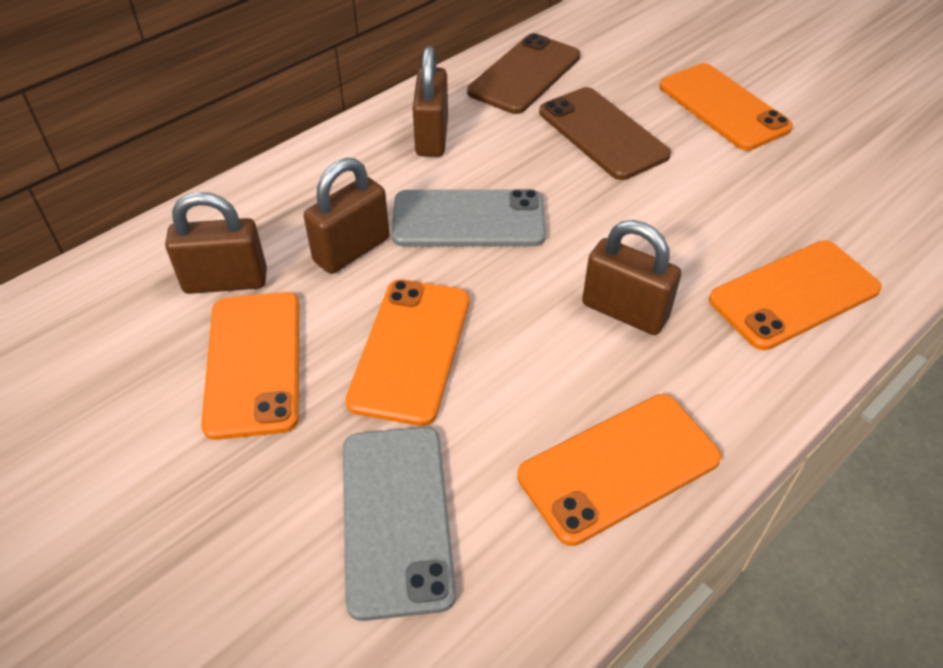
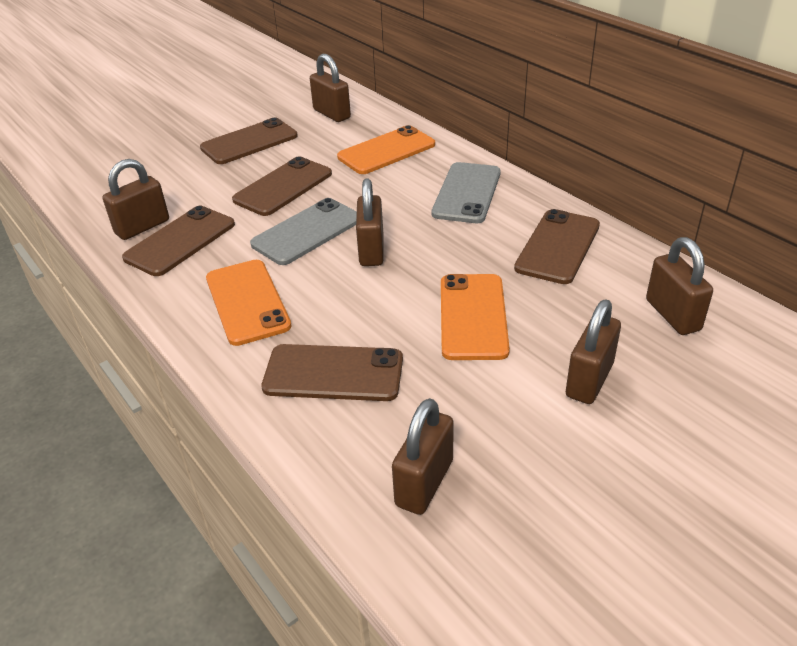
brown padlock: 4 -> 6
brown phone: 2 -> 5
orange phone: 5 -> 3

